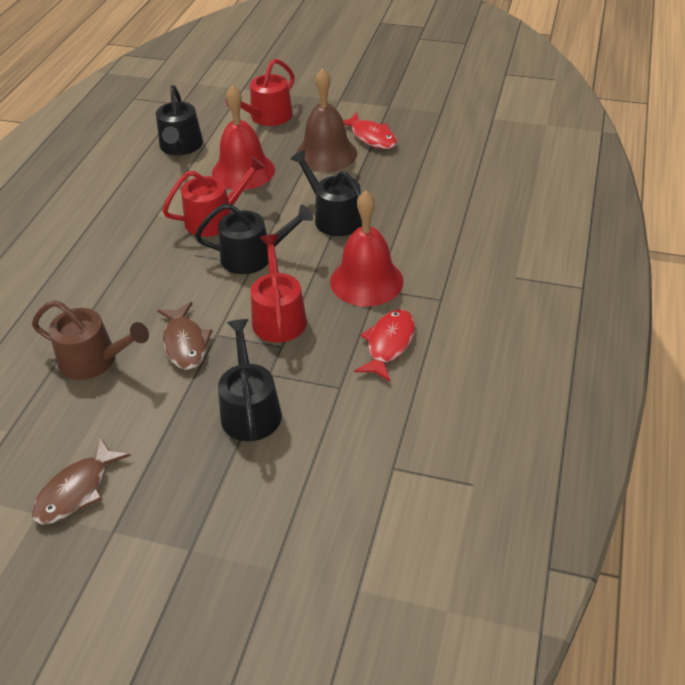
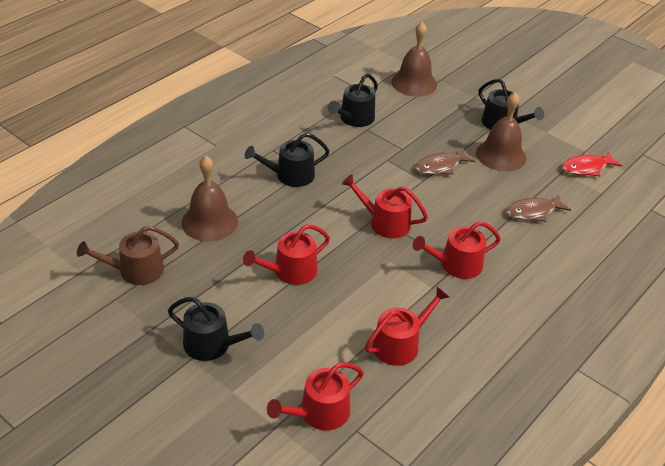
brown bell: 1 -> 3
red bell: 2 -> 0
red fish: 2 -> 1
red watering can: 3 -> 5

